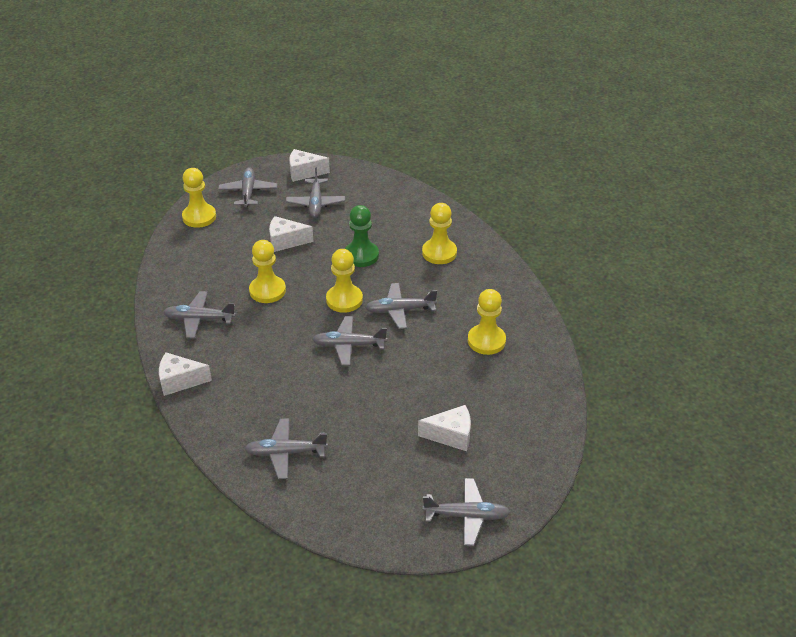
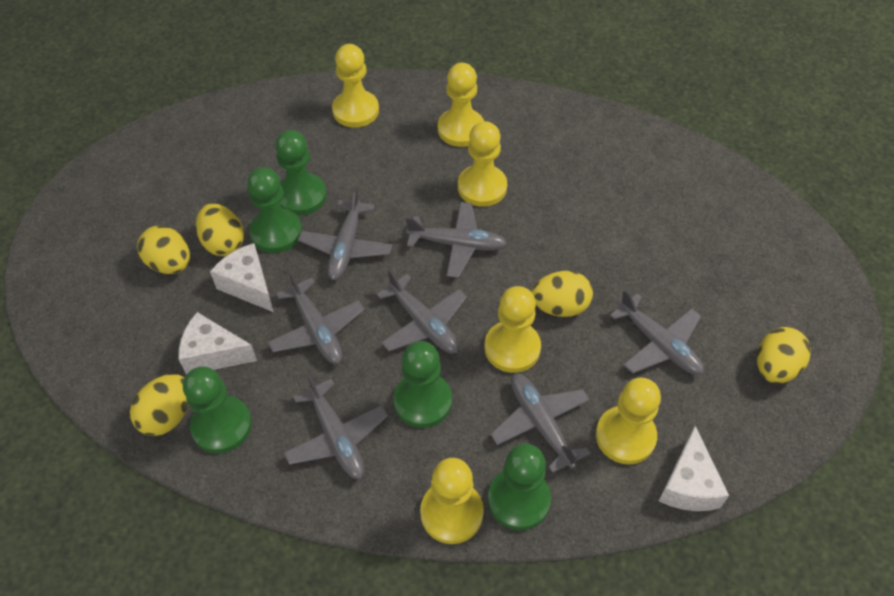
green pawn: 1 -> 5
white cheese: 4 -> 3
yellow egg: 0 -> 5
yellow pawn: 5 -> 6

